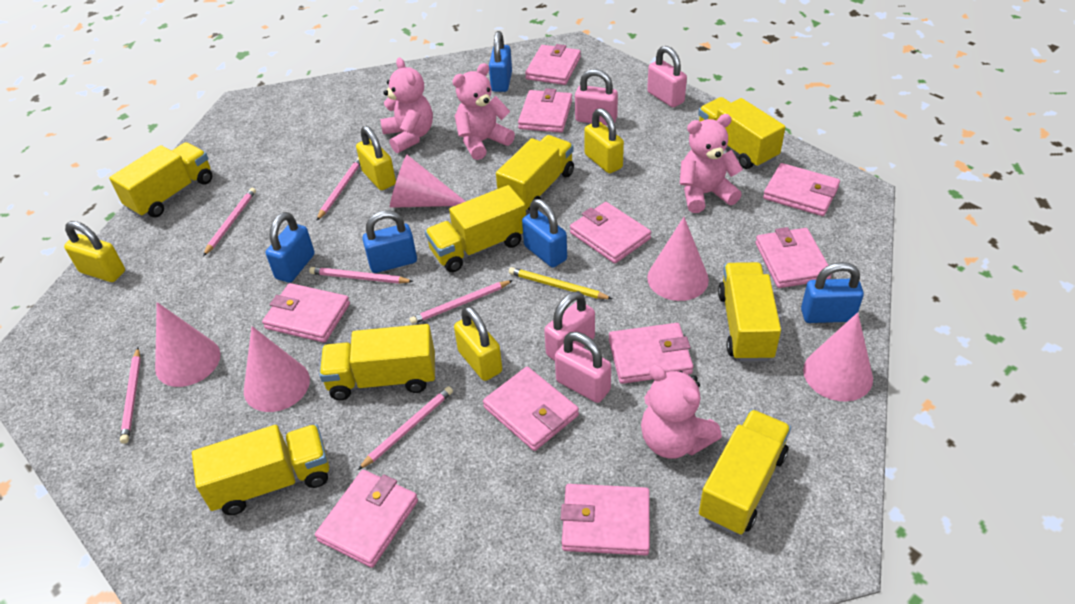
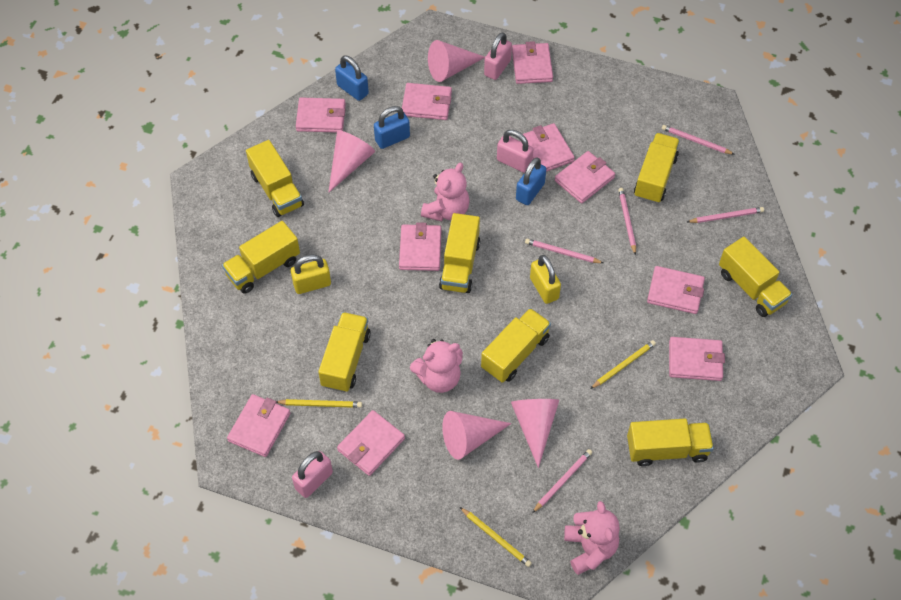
blue padlock: 5 -> 3
pink cone: 5 -> 4
pink padlock: 4 -> 3
pink pencil: 6 -> 5
pink teddy bear: 4 -> 3
yellow padlock: 4 -> 2
yellow pencil: 1 -> 3

